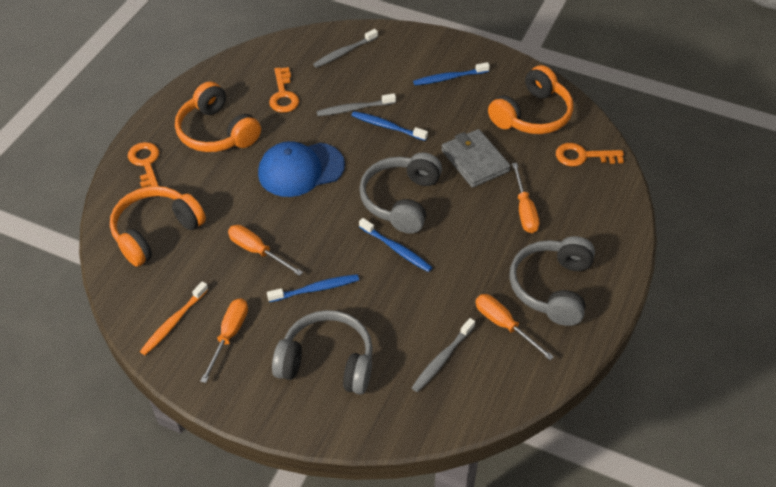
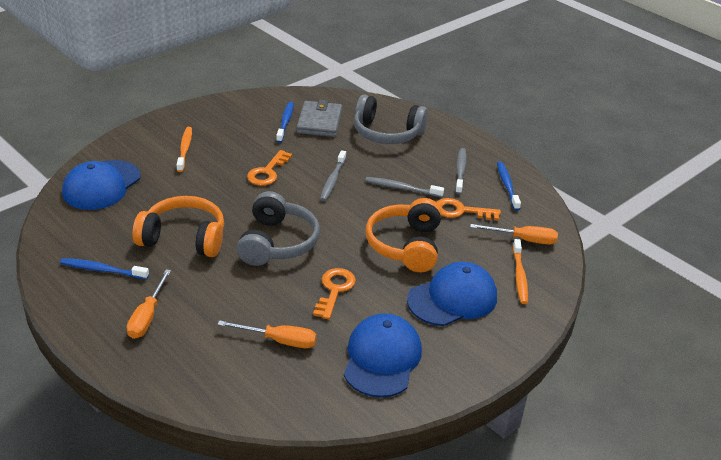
blue cap: 1 -> 3
blue toothbrush: 4 -> 3
grey headphones: 3 -> 2
orange headphones: 3 -> 2
orange screwdriver: 4 -> 3
orange toothbrush: 1 -> 2

